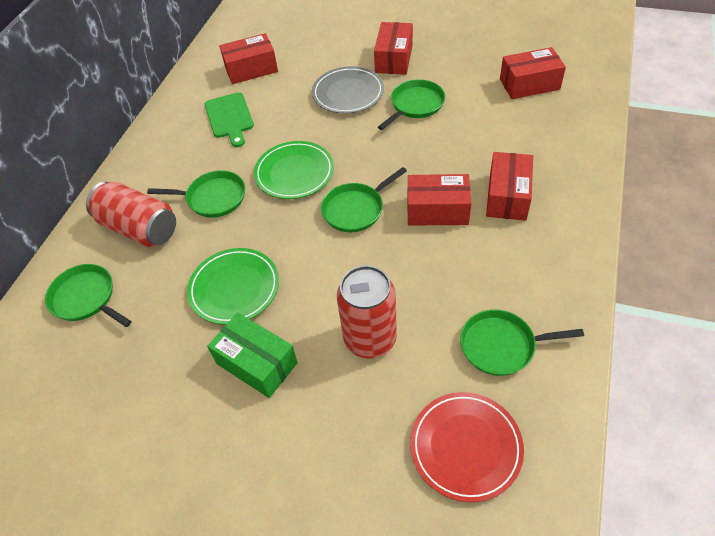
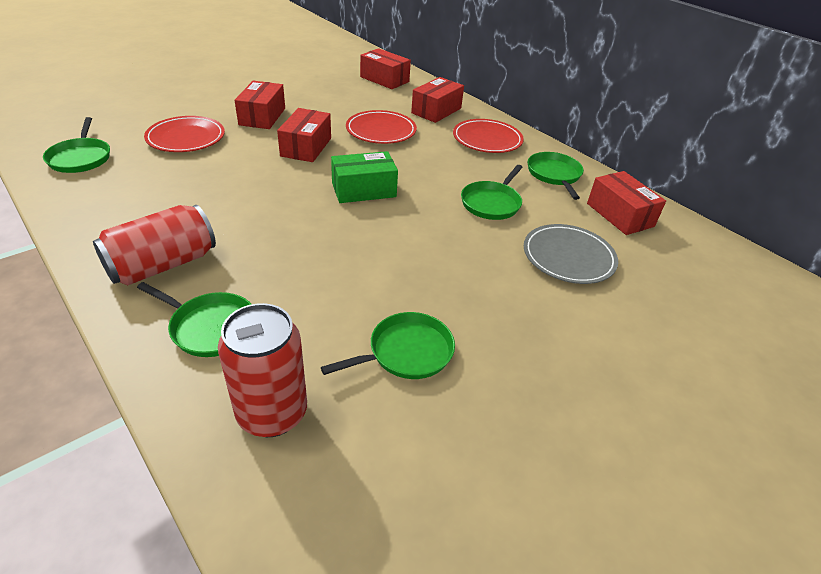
green cutting board: 1 -> 0
green plate: 2 -> 0
red plate: 1 -> 3

